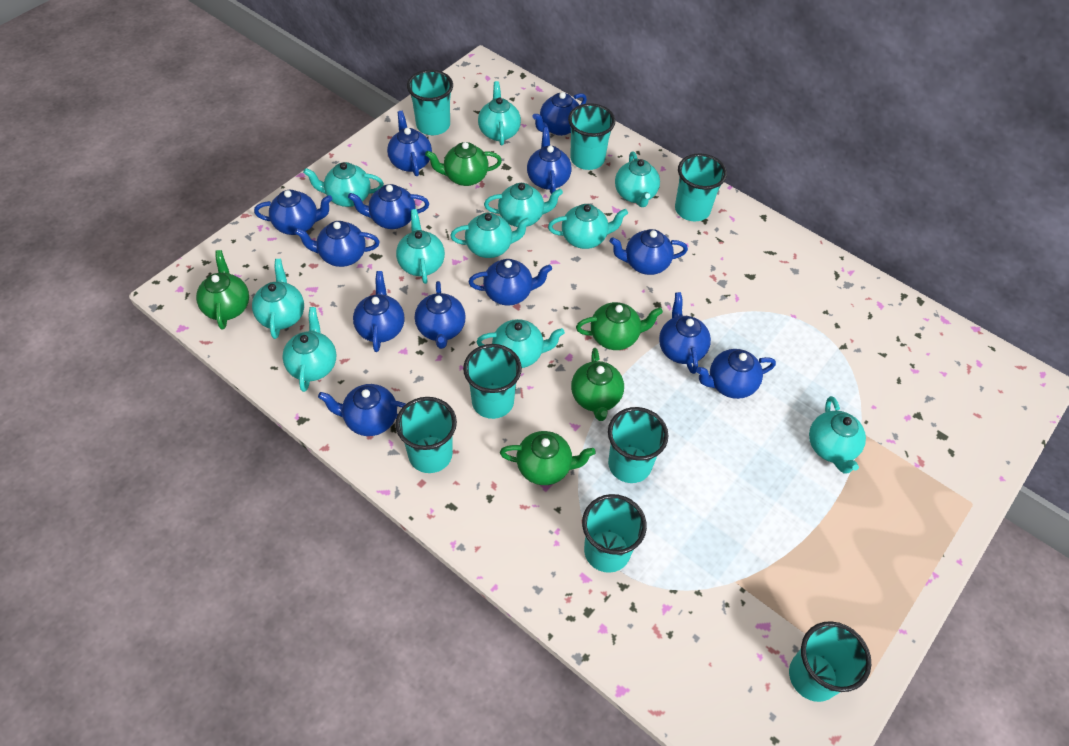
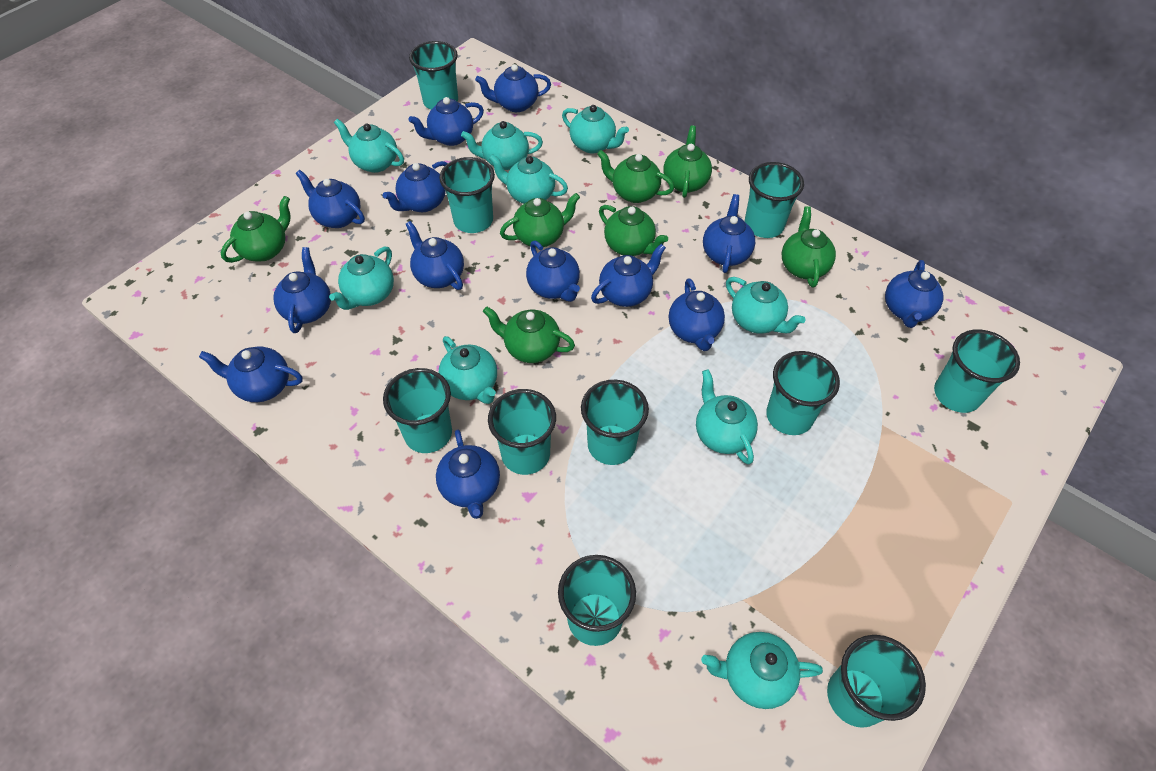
green teapot: 5 -> 7
turquoise cup: 8 -> 10
turquoise teapot: 11 -> 9

